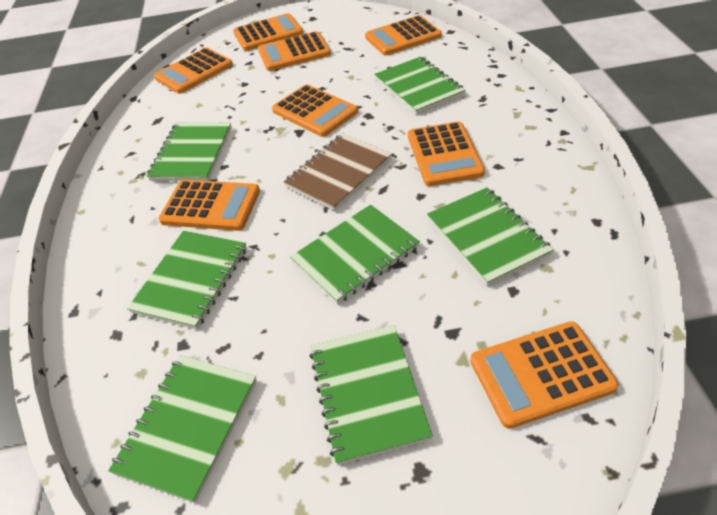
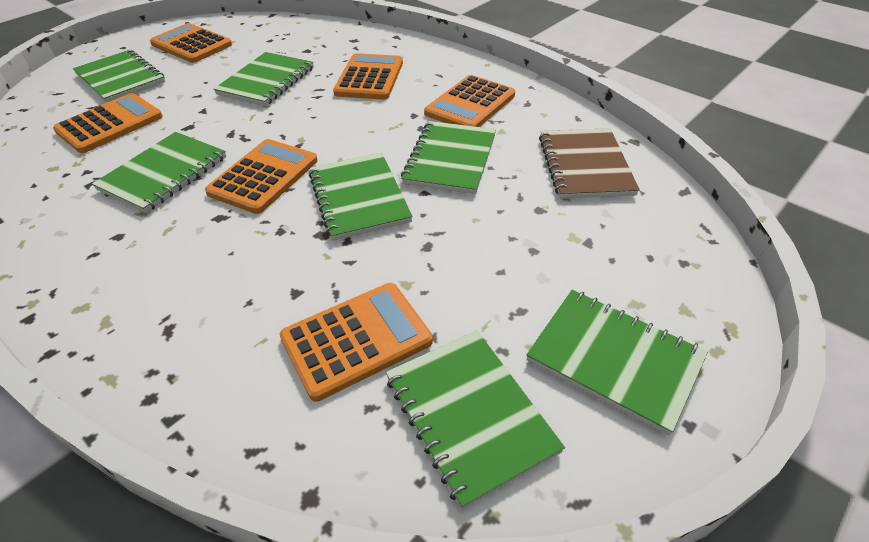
orange calculator: 8 -> 6

